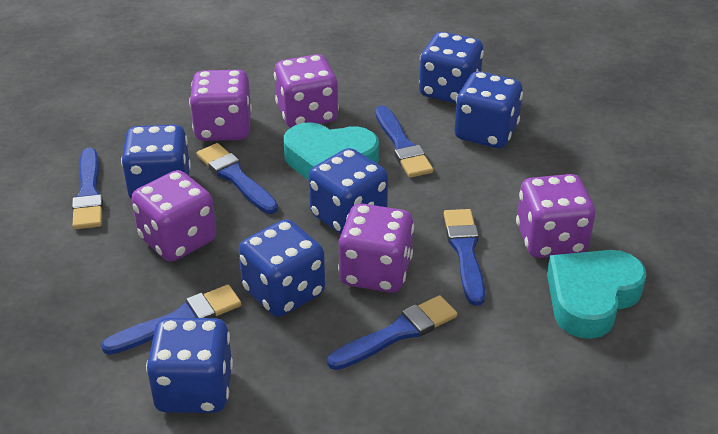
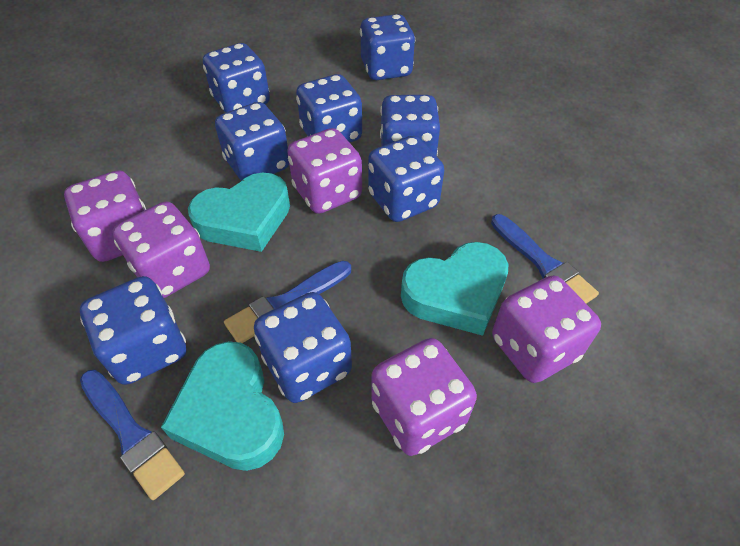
blue brush: 6 -> 3
blue dice: 6 -> 8
turquoise heart: 2 -> 3

